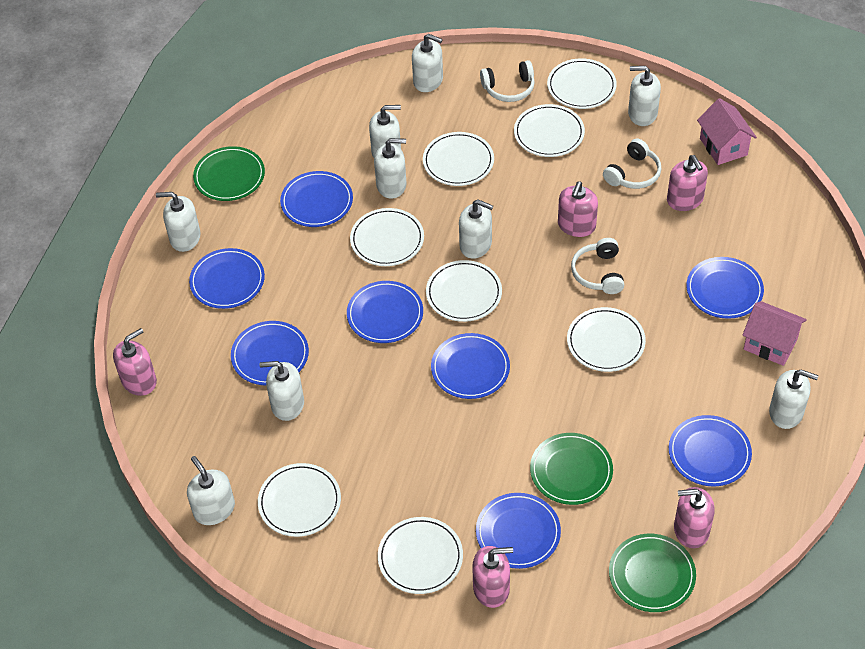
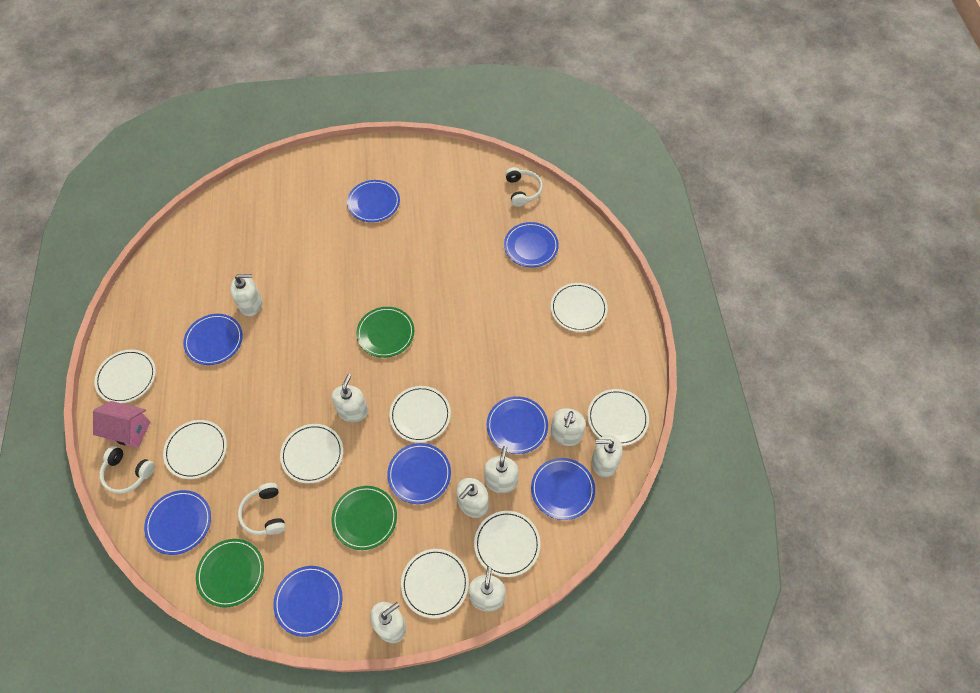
pink house: 2 -> 1
pink soap dispenser: 5 -> 0
white soap dispenser: 9 -> 8

